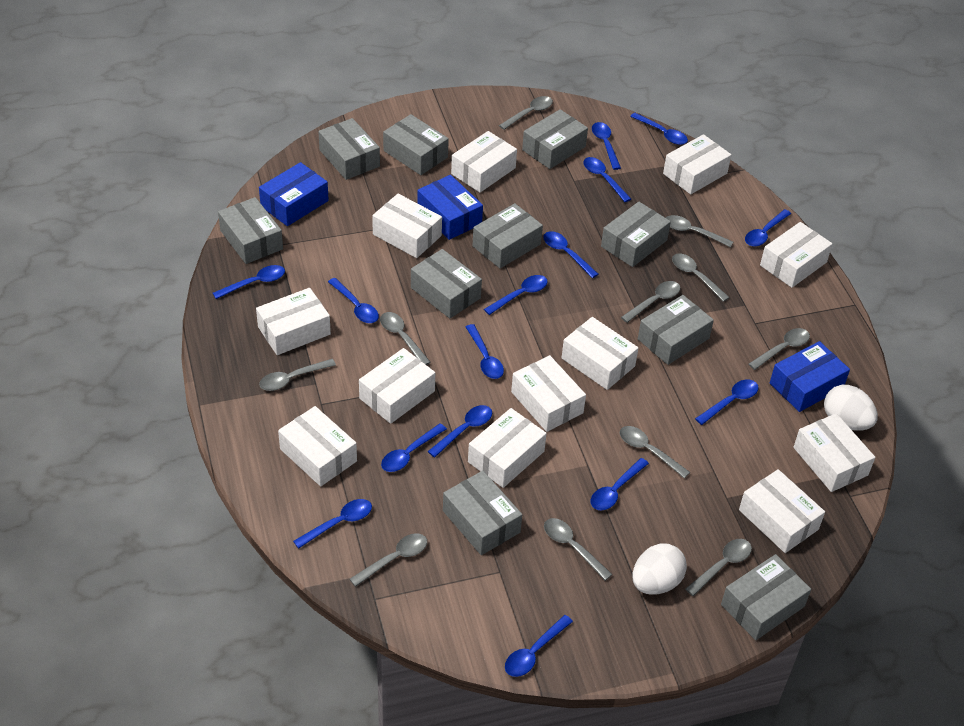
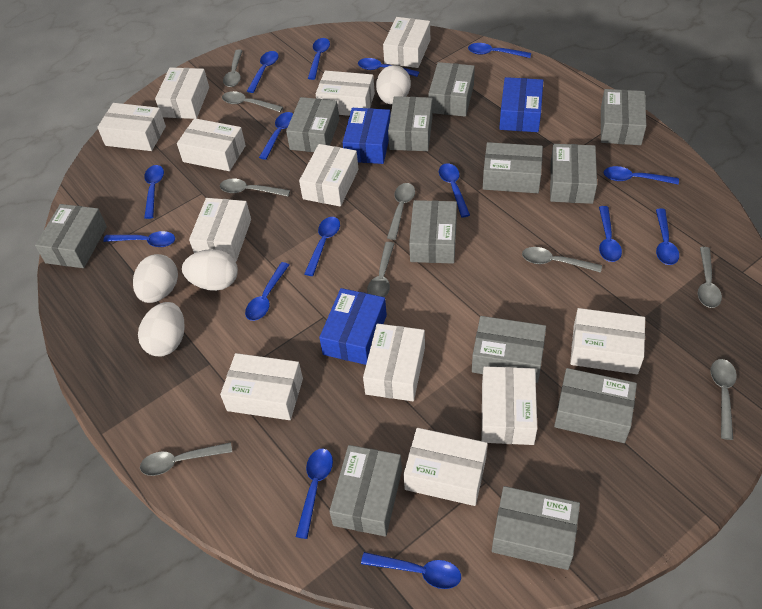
grey box: 10 -> 12
grey spoon: 11 -> 9
white egg: 2 -> 4

